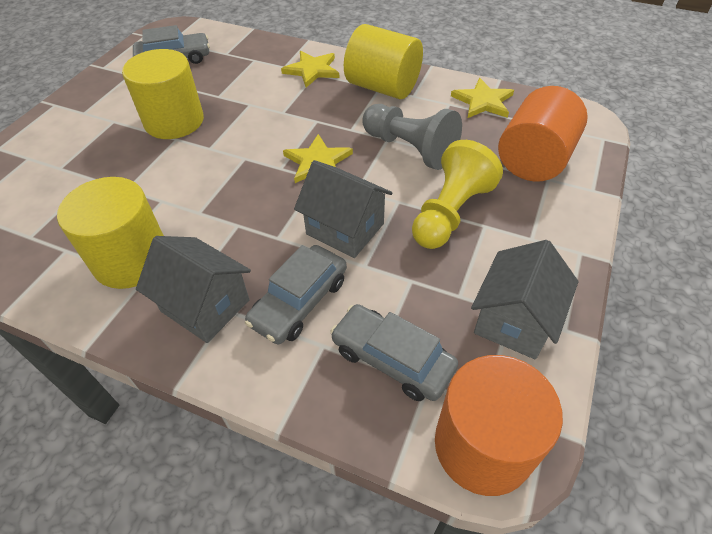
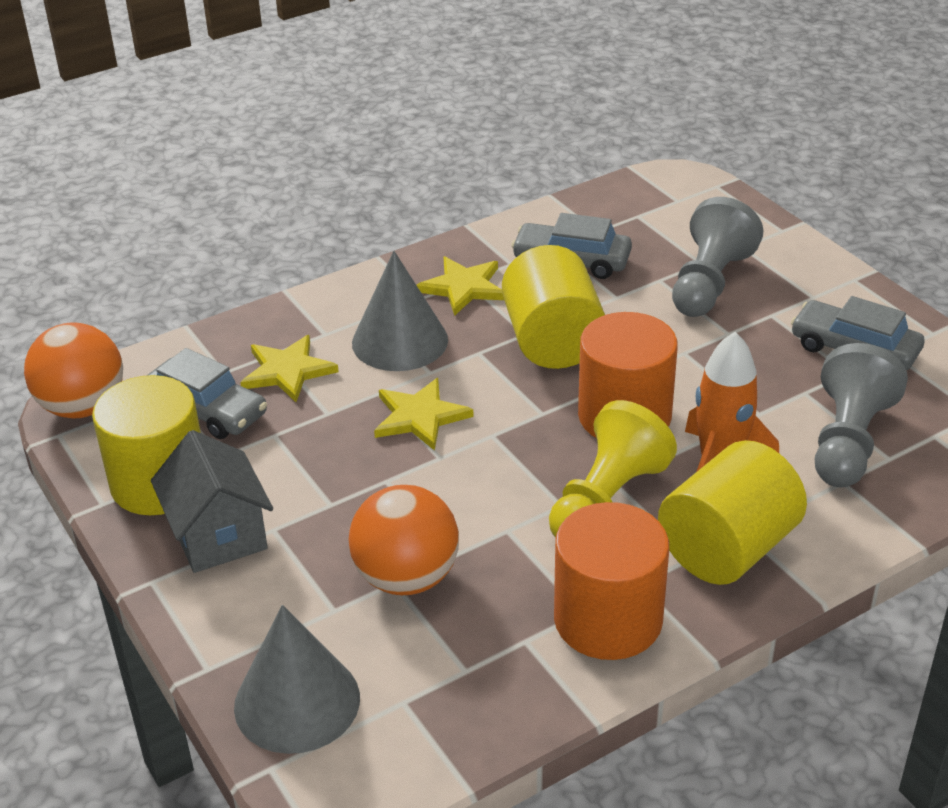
grey cone: 0 -> 2
grey house: 3 -> 1
grey pawn: 1 -> 2
orange ball: 0 -> 2
orange rocket: 0 -> 1

